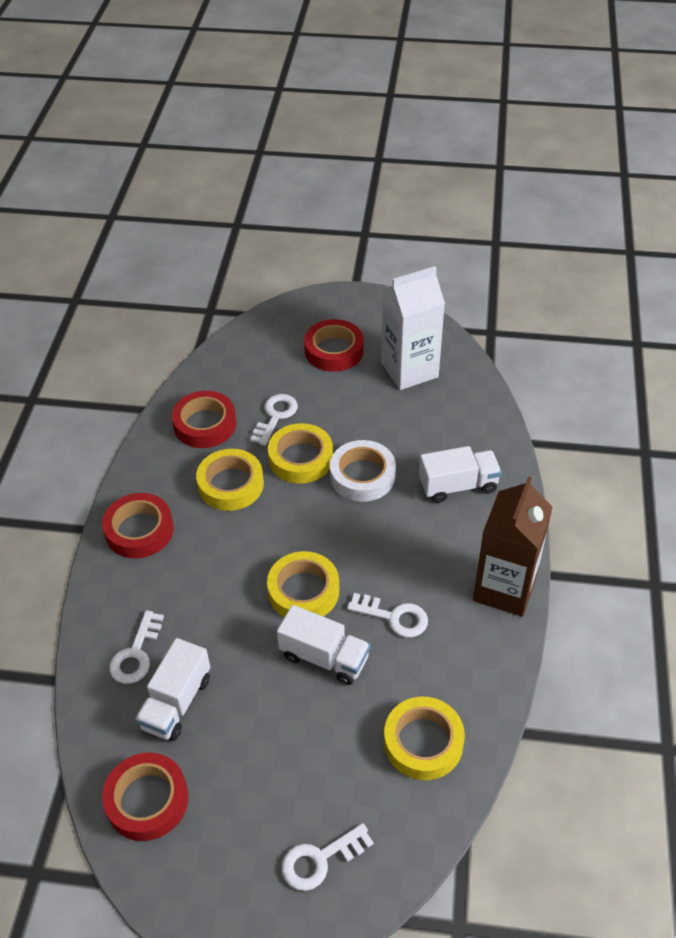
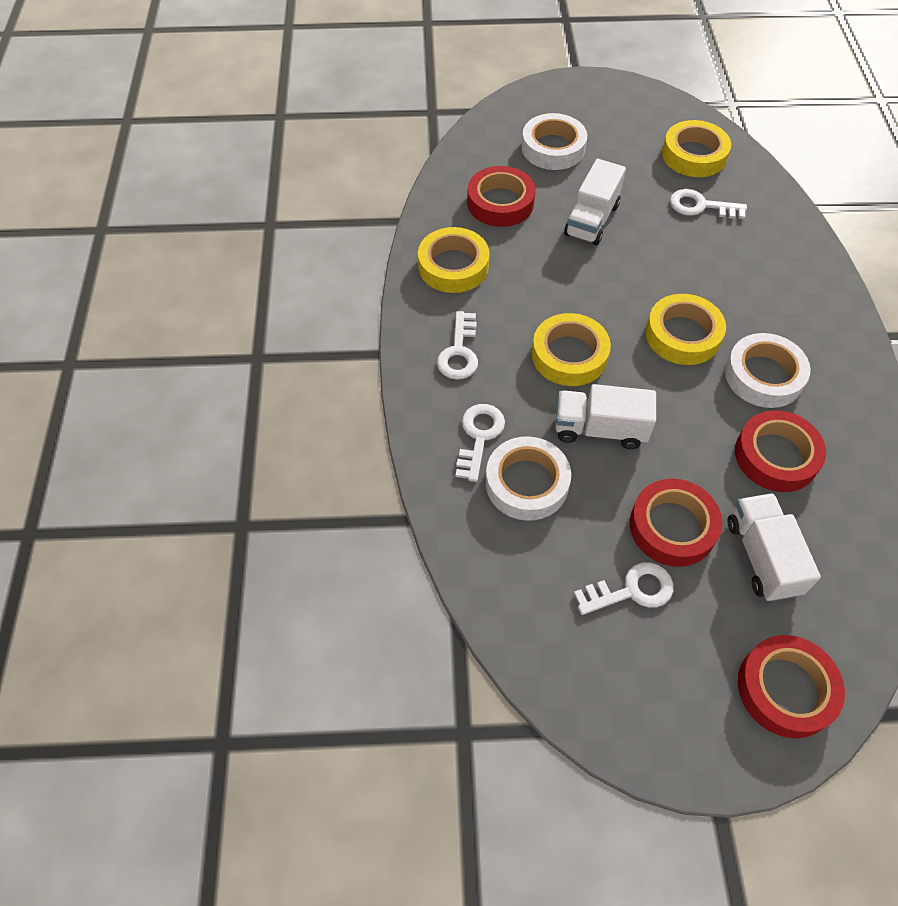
brown carton: 1 -> 0
white carton: 1 -> 0
white tape: 1 -> 3

